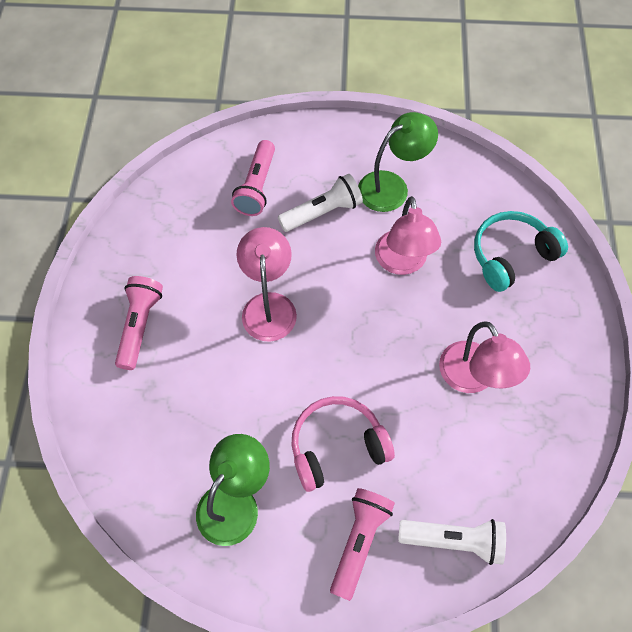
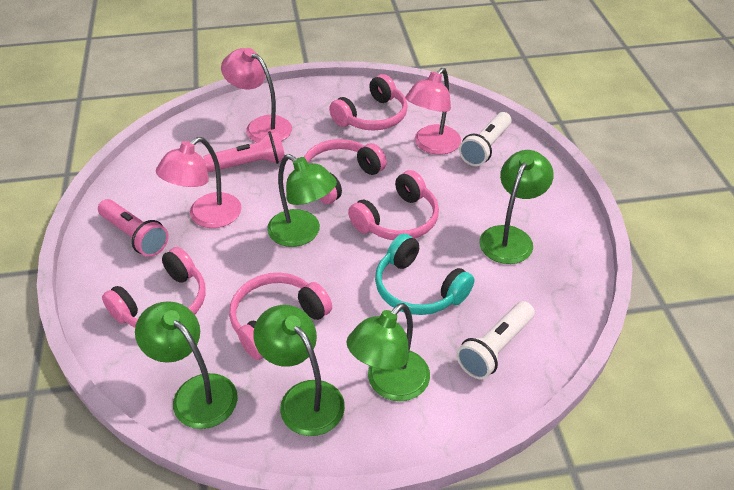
green lamp: 2 -> 5
pink flashlight: 3 -> 2
pink headphones: 1 -> 5

